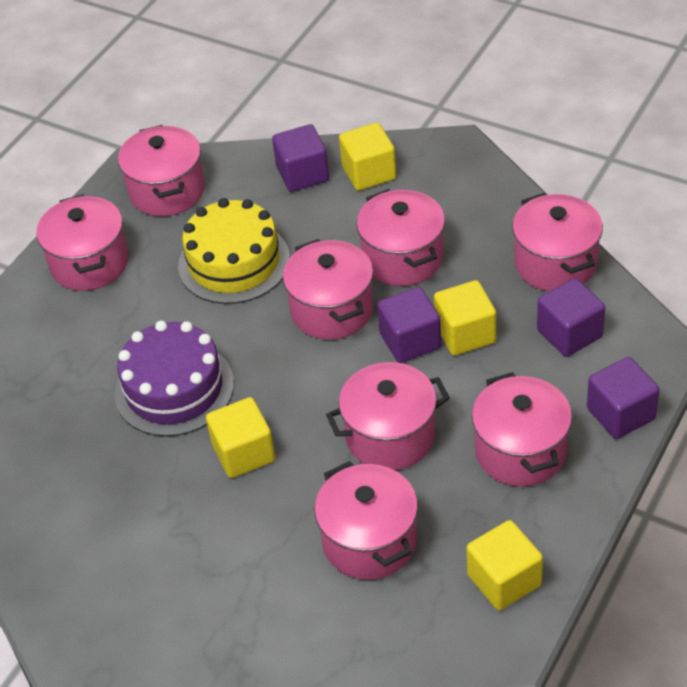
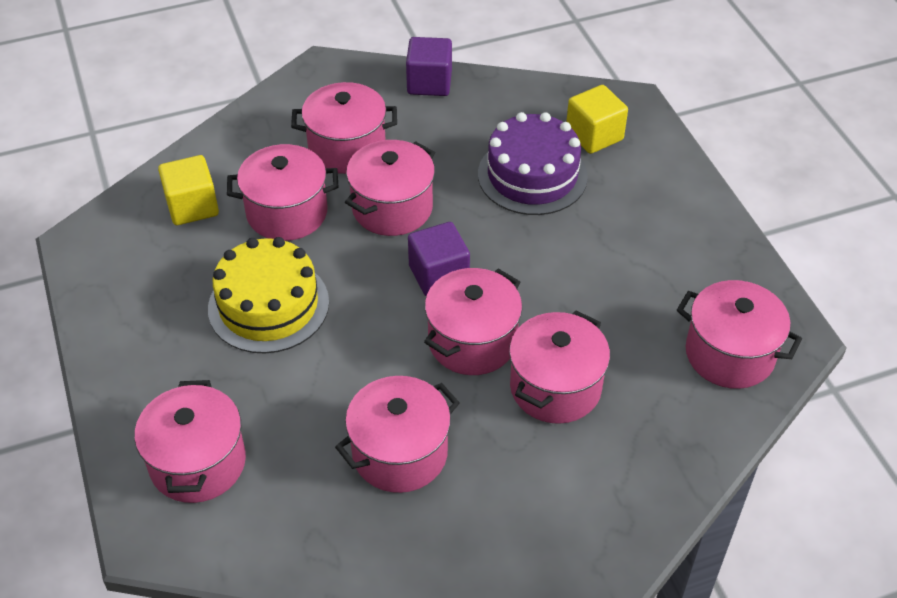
purple cube: 4 -> 2
yellow cube: 4 -> 2

